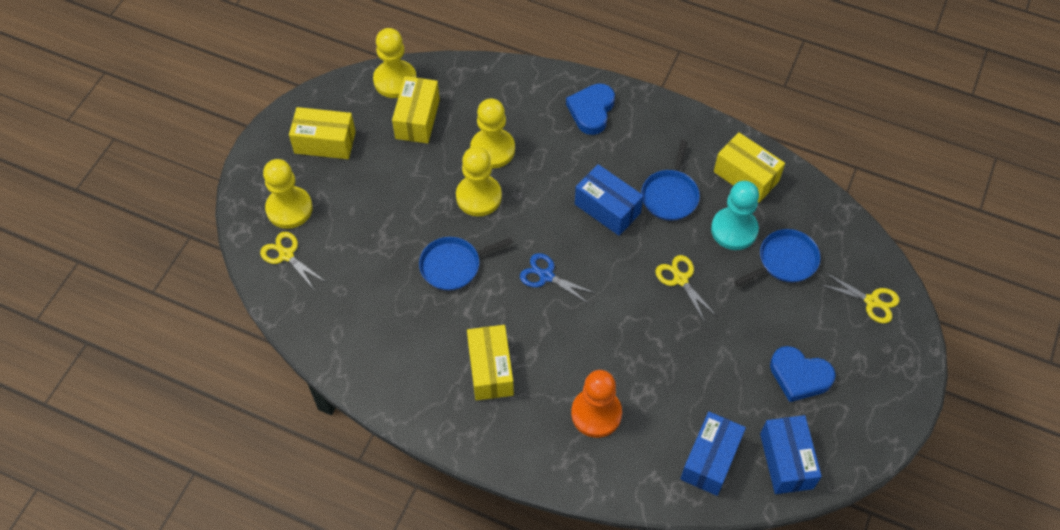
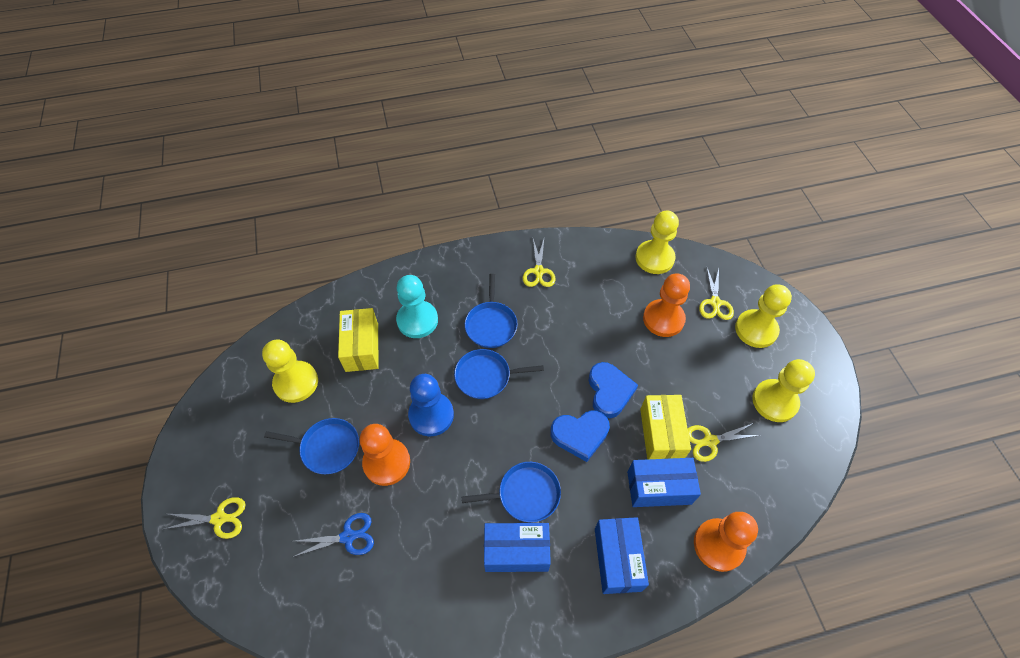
blue pan: 3 -> 4
blue pawn: 0 -> 1
orange pawn: 1 -> 3
yellow box: 4 -> 2
yellow scissors: 3 -> 4

